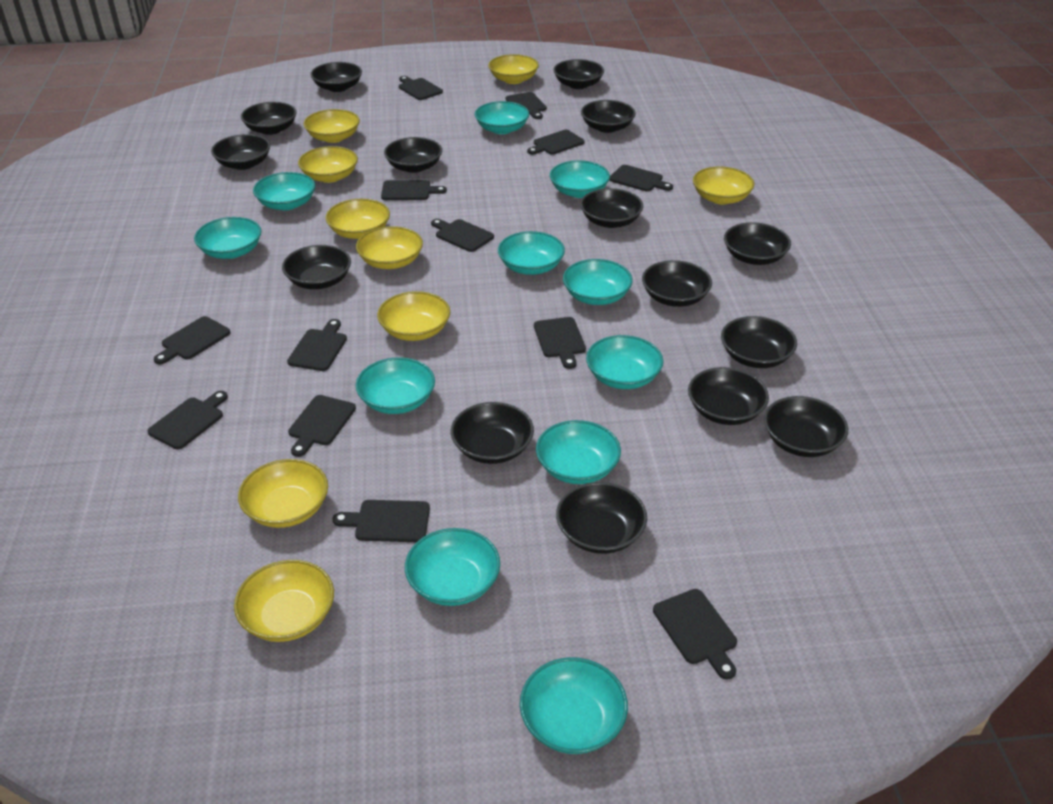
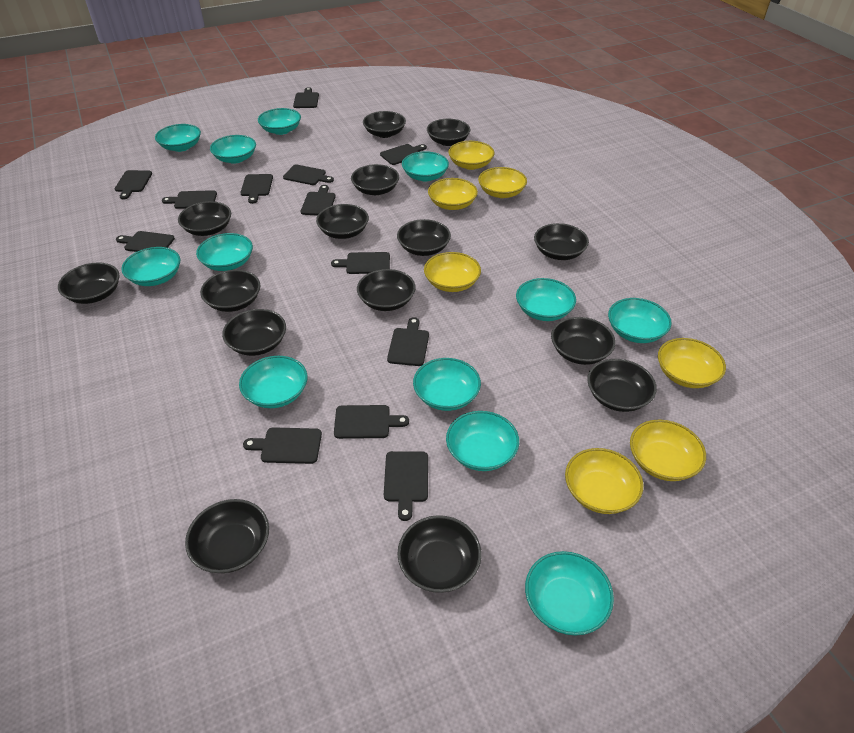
turquoise bowl: 11 -> 12
yellow bowl: 9 -> 7

